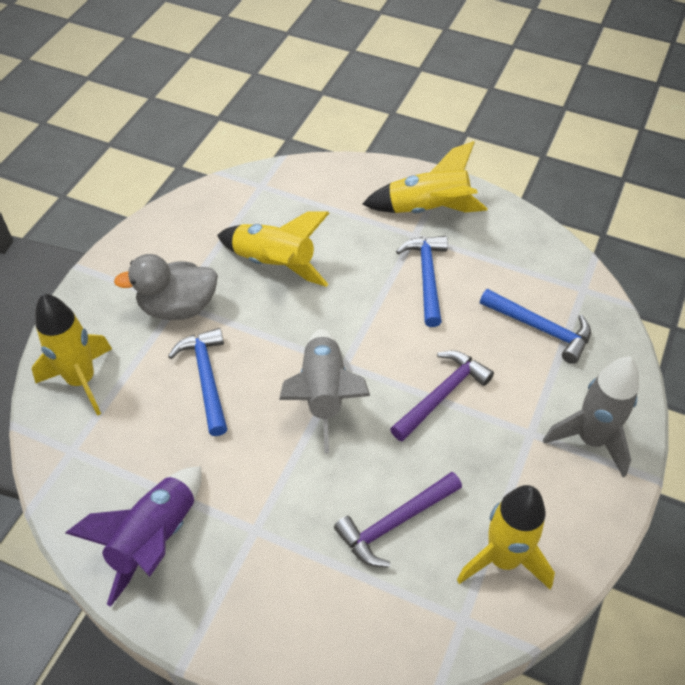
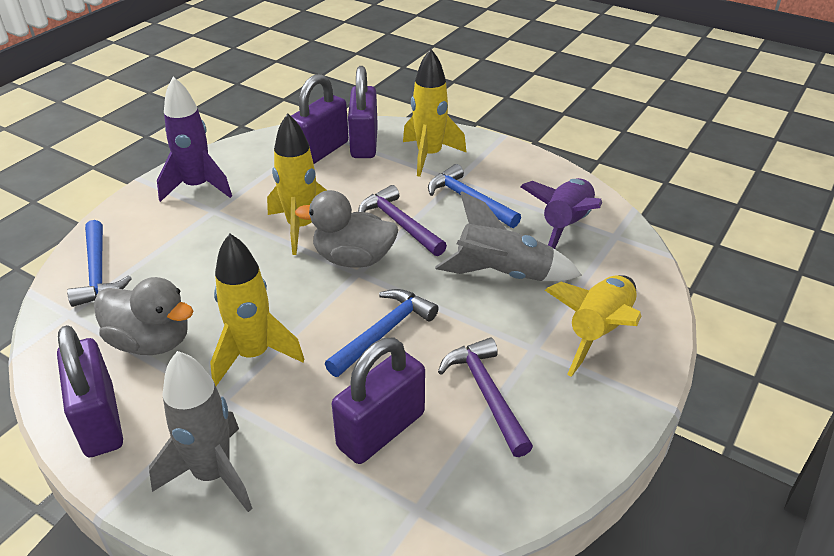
grey duck: 1 -> 2
purple padlock: 0 -> 4
purple rocket: 1 -> 2

